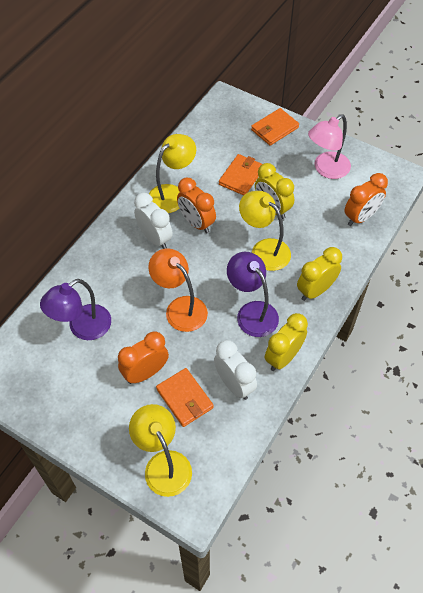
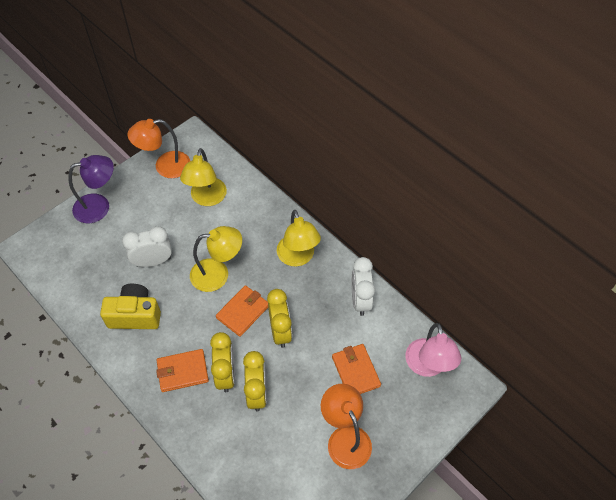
orange clock: 3 -> 0
orange lamp: 1 -> 2
purple lamp: 2 -> 1
yellow camera: 0 -> 1

